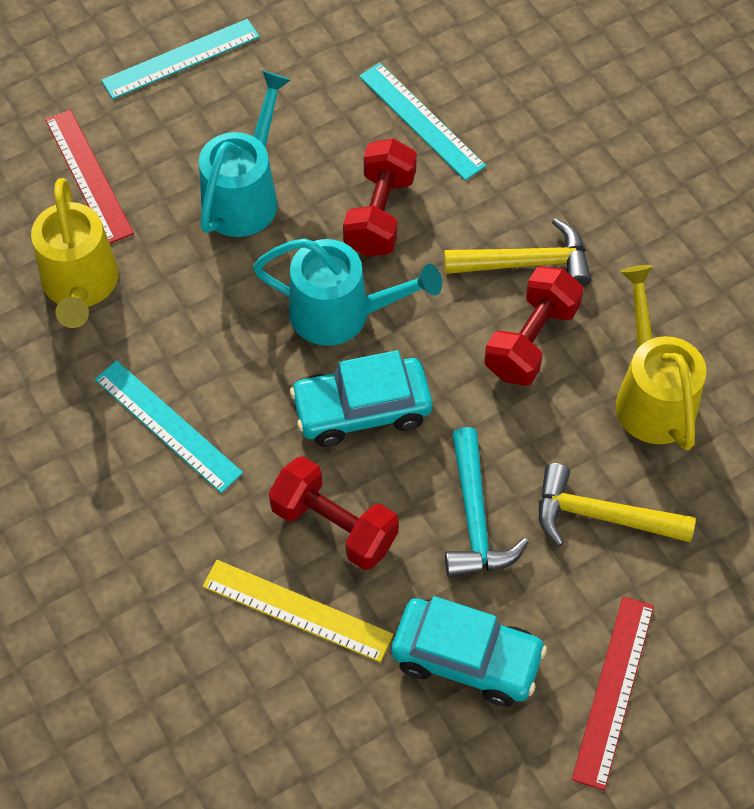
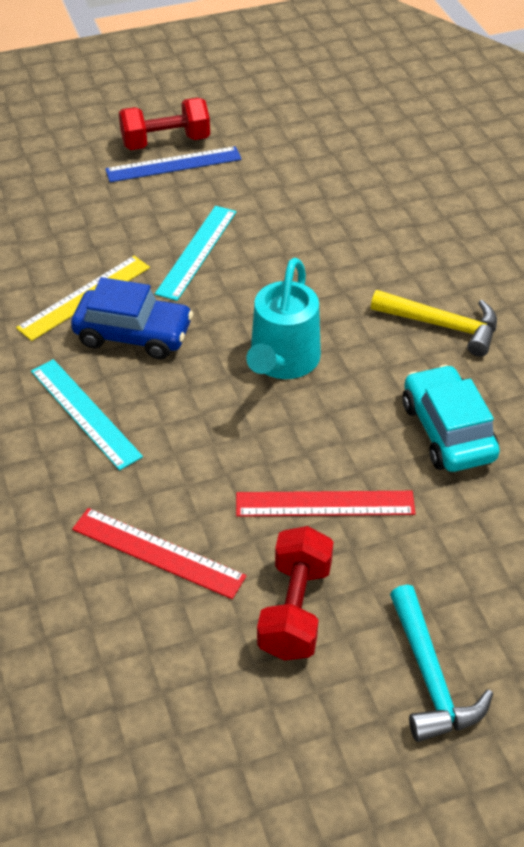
blue car: 0 -> 1
blue ruler: 0 -> 1
red dumbbell: 3 -> 2
turquoise car: 2 -> 1
turquoise ruler: 3 -> 2
turquoise watering can: 2 -> 1
yellow hammer: 2 -> 1
yellow watering can: 2 -> 0

